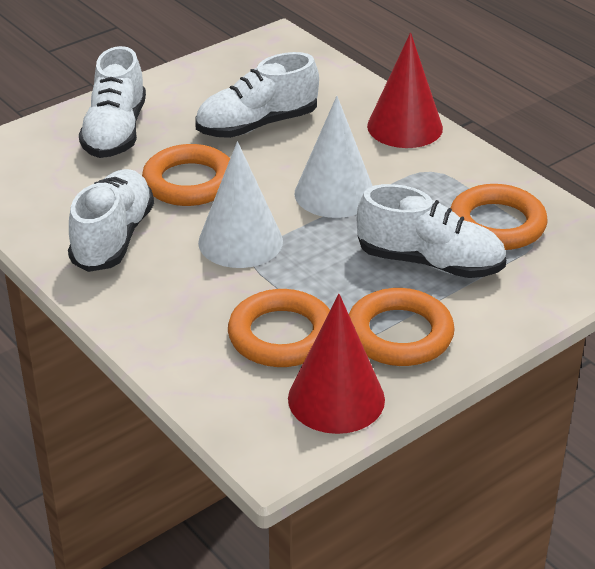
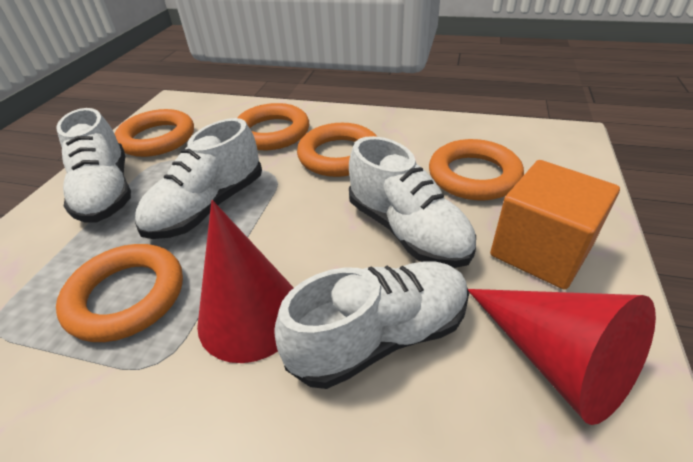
orange cube: 0 -> 1
orange ring: 4 -> 5
white cone: 2 -> 0

